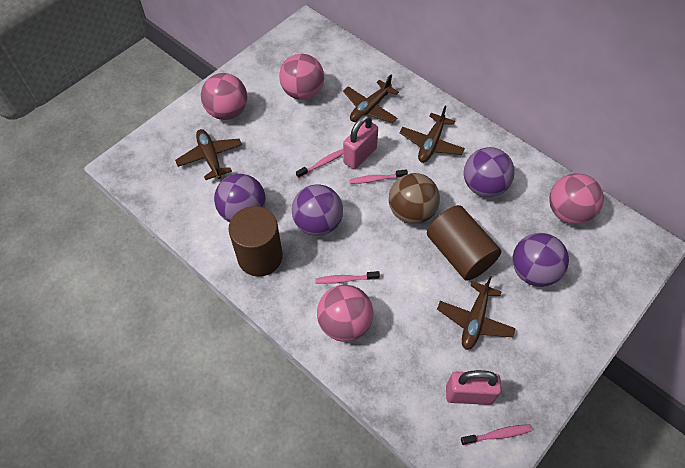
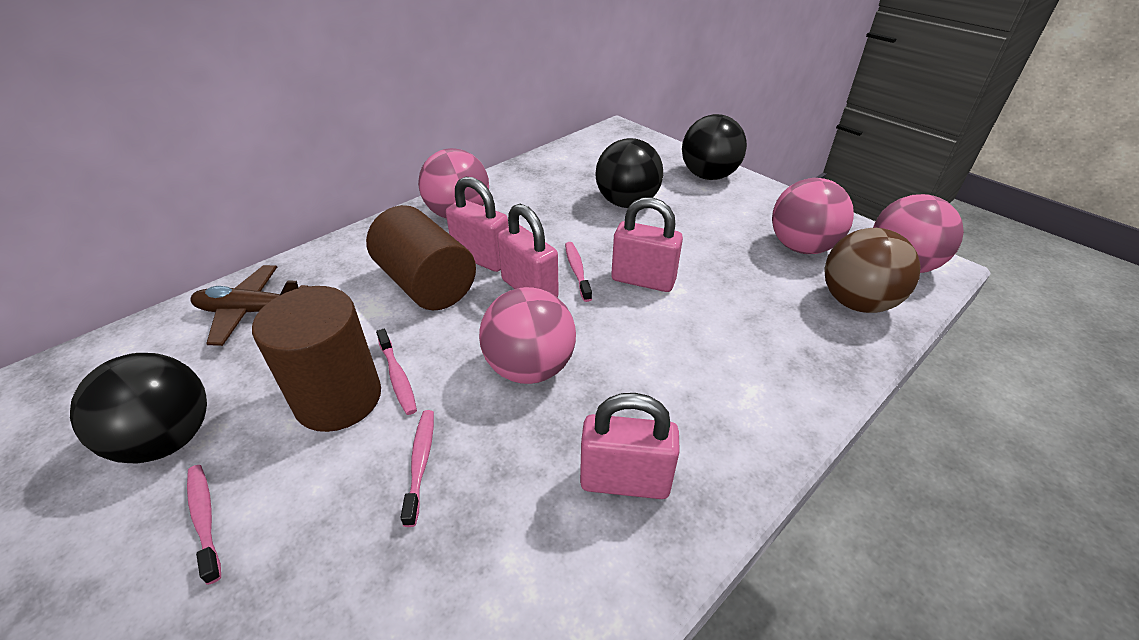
black ball: 0 -> 3
brown plane: 4 -> 1
pink padlock: 2 -> 4
purple ball: 4 -> 0

